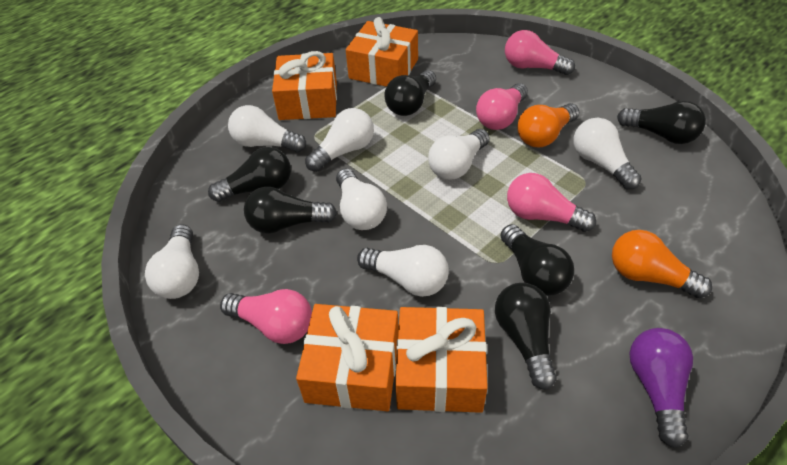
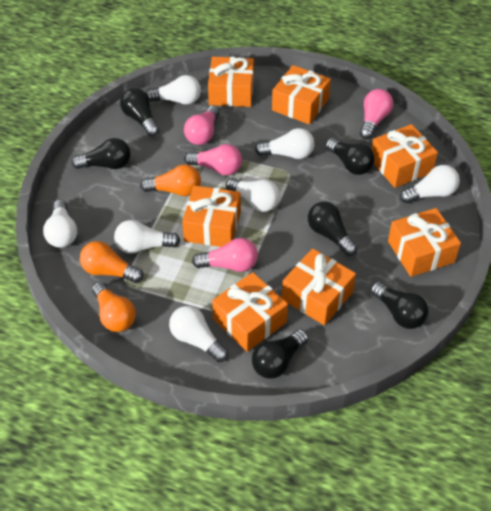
orange gift: 4 -> 7
orange light bulb: 2 -> 3
purple light bulb: 1 -> 0

